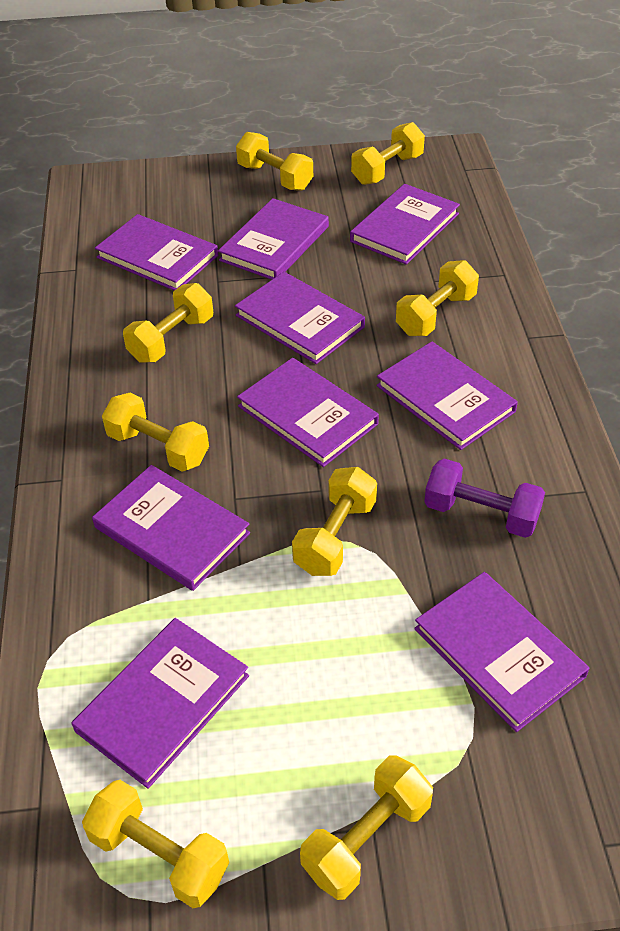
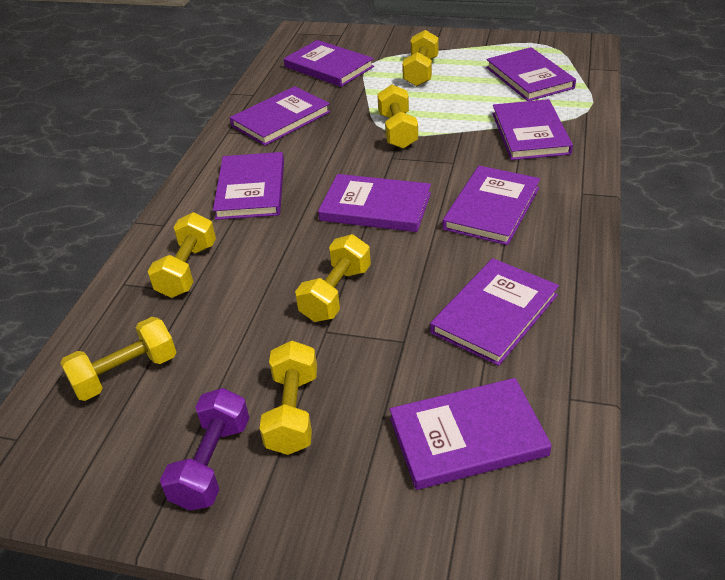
yellow dumbbell: 8 -> 6

